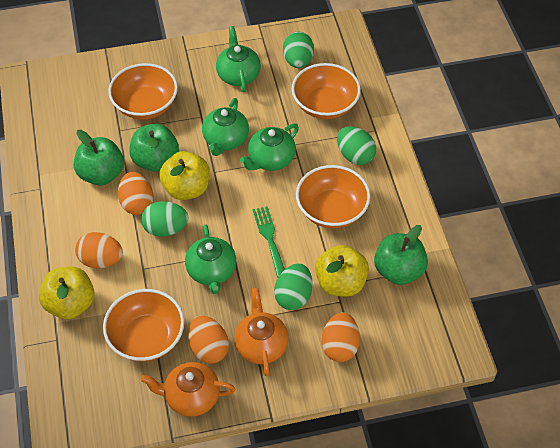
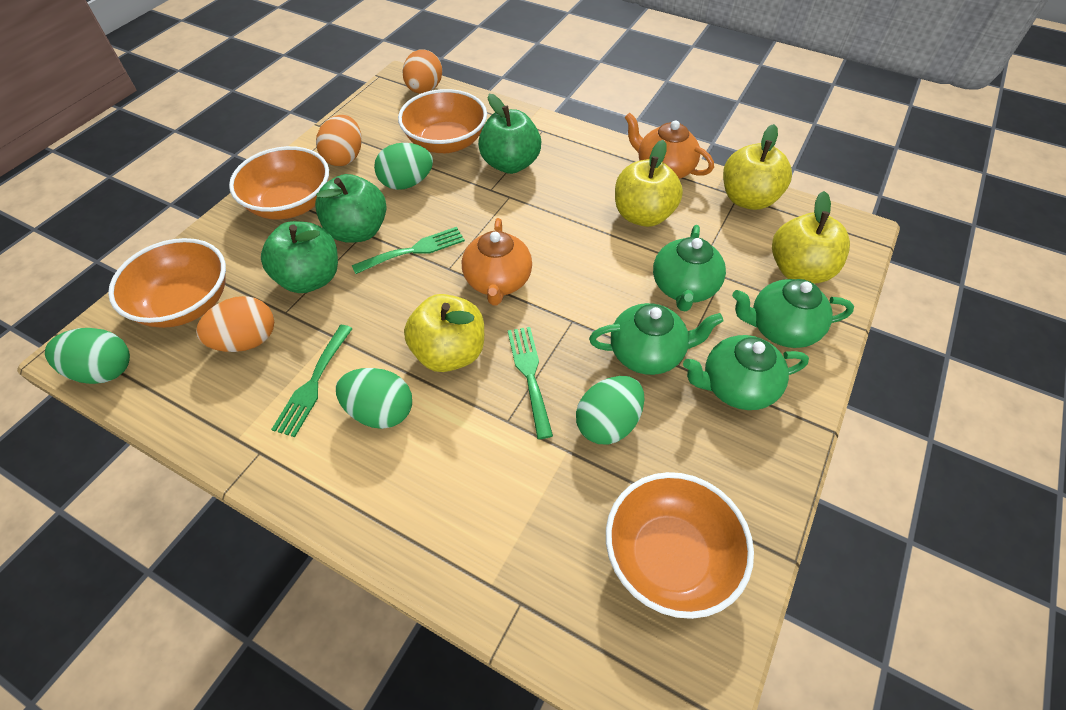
green fork: 1 -> 3
orange egg: 4 -> 3
yellow apple: 3 -> 4

